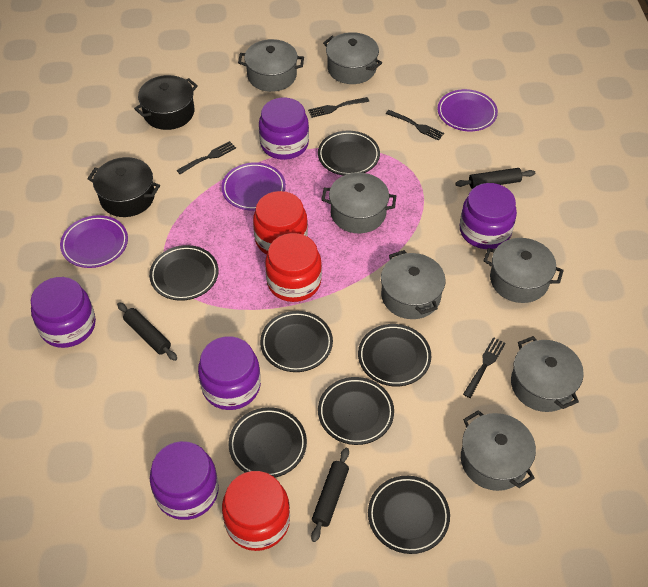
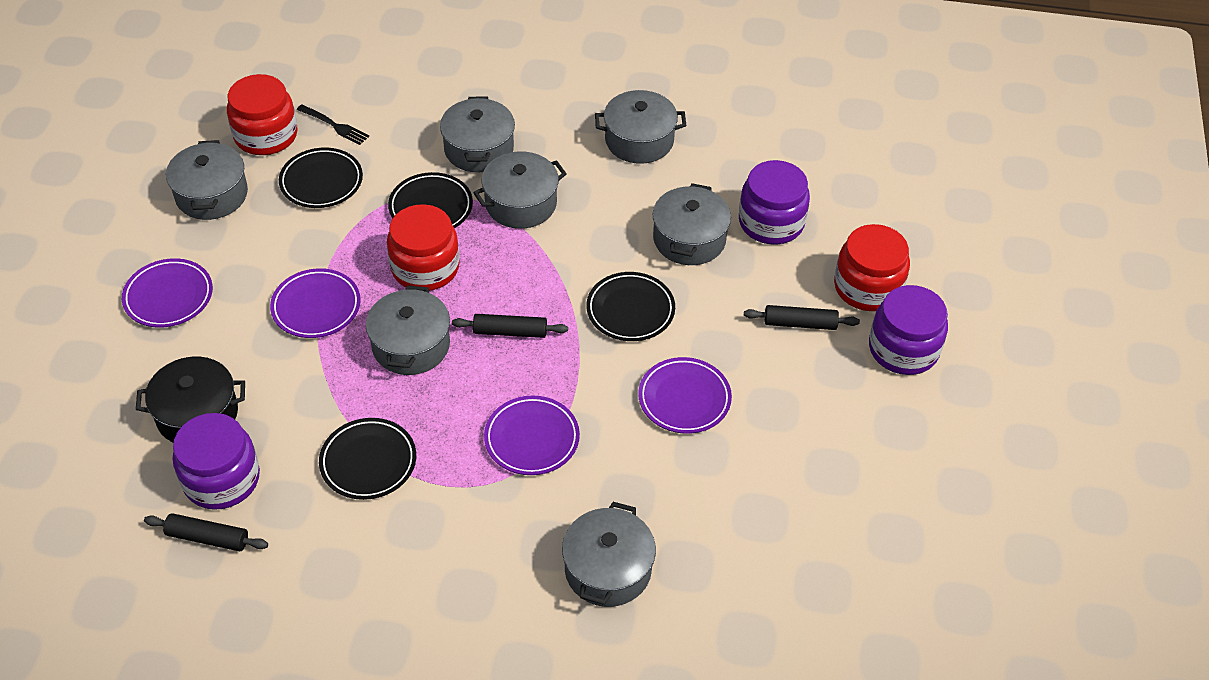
black fork: 4 -> 1
black plate: 7 -> 4
black pot: 2 -> 1
purple jar: 5 -> 3
purple plate: 3 -> 4

